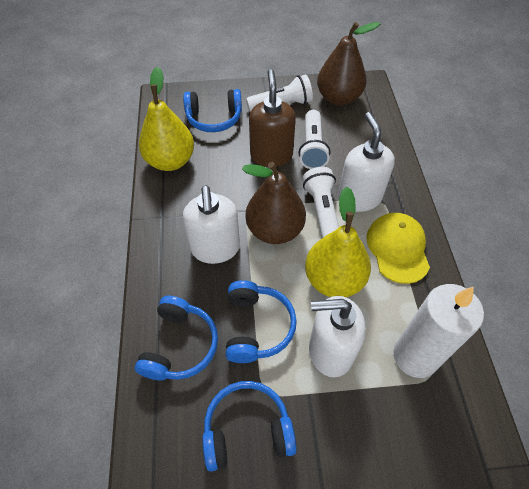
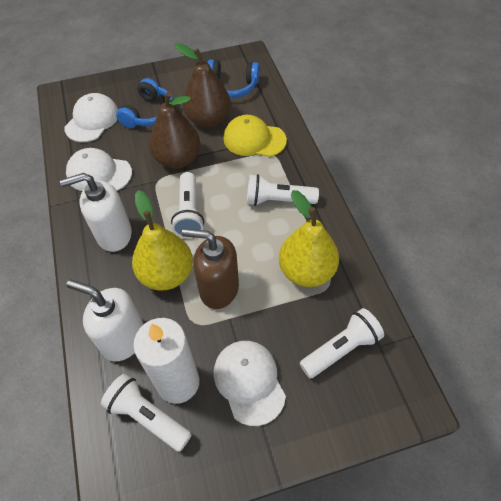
blue headphones: 4 -> 2
white cap: 0 -> 3
white flashlight: 3 -> 4
white soap dispenser: 3 -> 2

